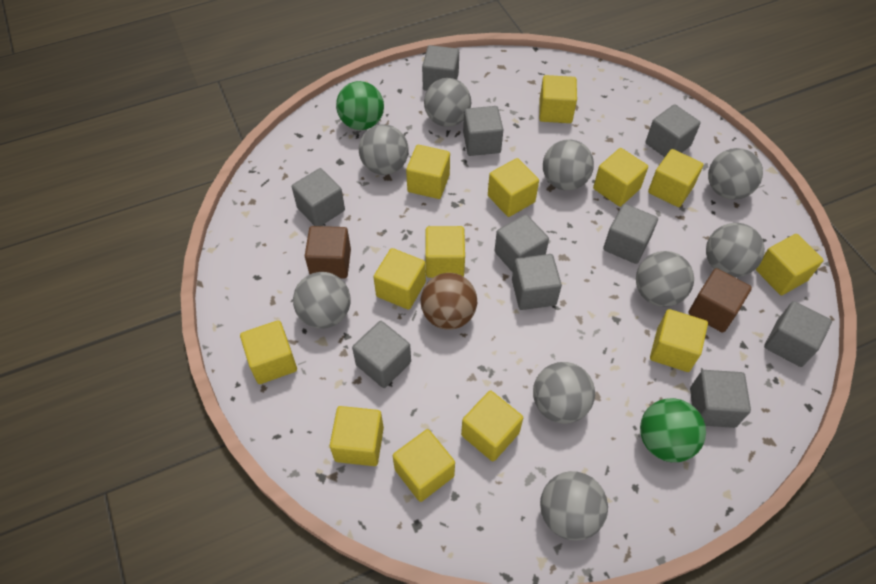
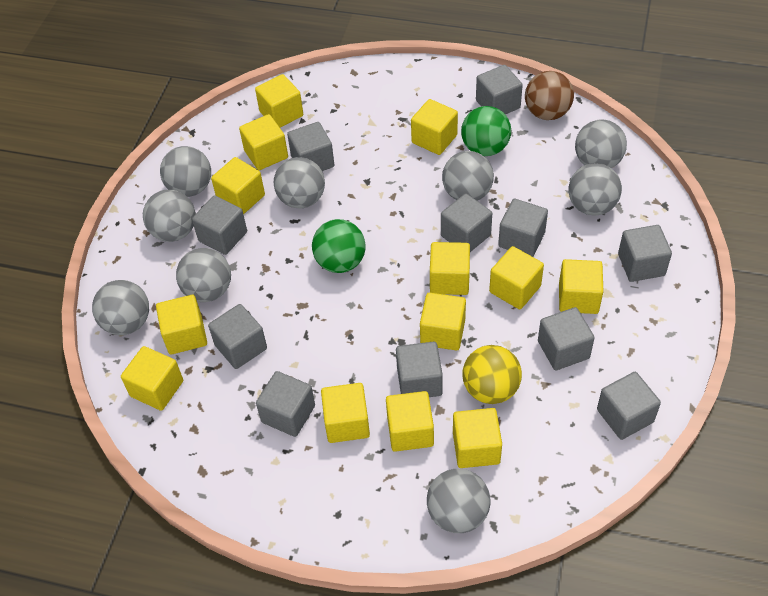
brown cube: 2 -> 0
grey cube: 10 -> 11
yellow ball: 0 -> 1

